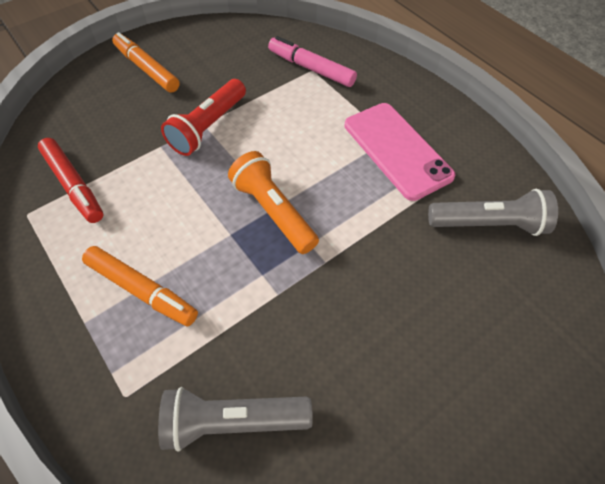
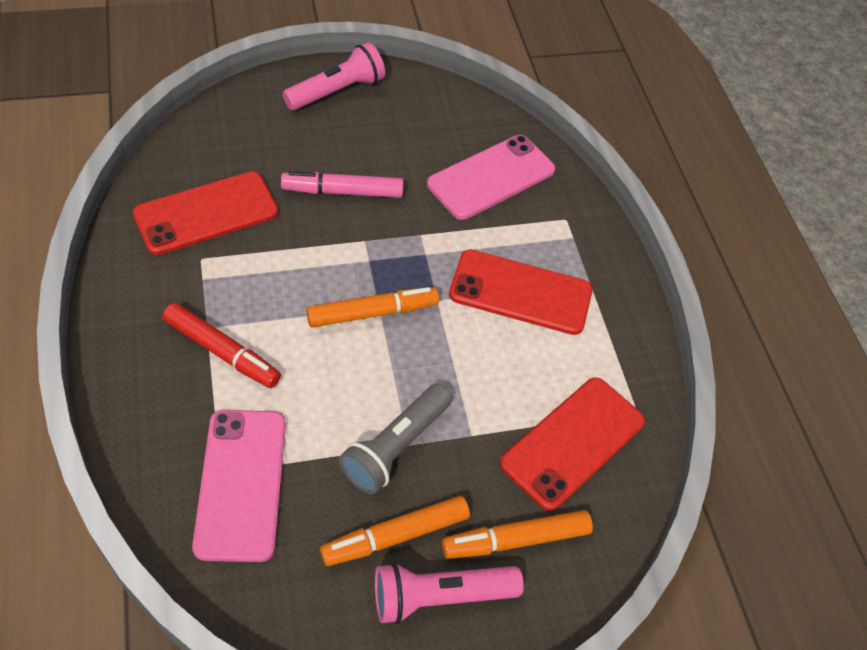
grey flashlight: 2 -> 1
orange flashlight: 1 -> 0
orange marker: 2 -> 3
pink flashlight: 0 -> 2
pink phone: 1 -> 2
red flashlight: 1 -> 0
red phone: 0 -> 3

